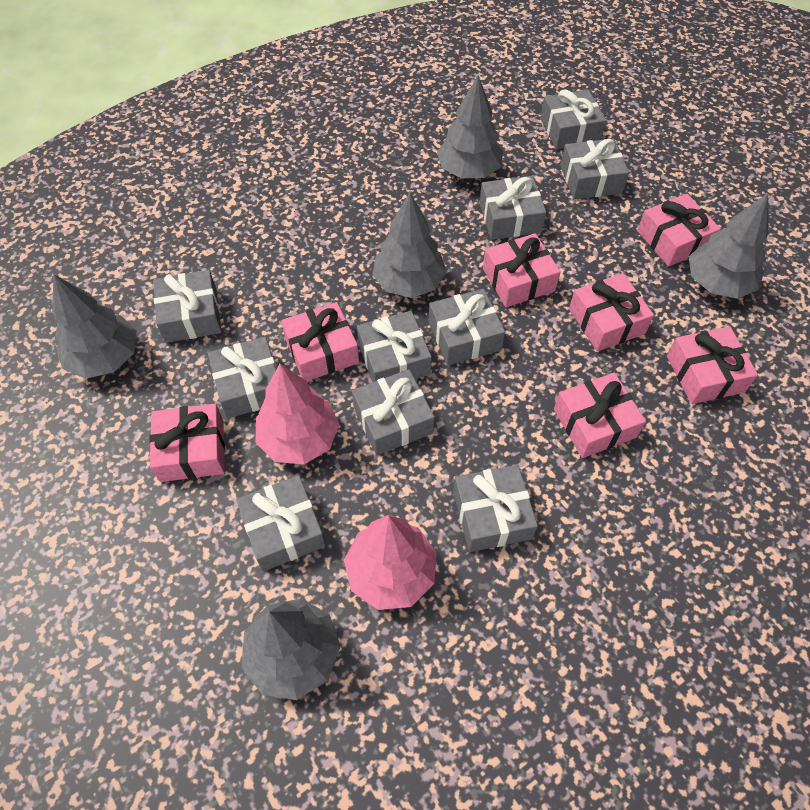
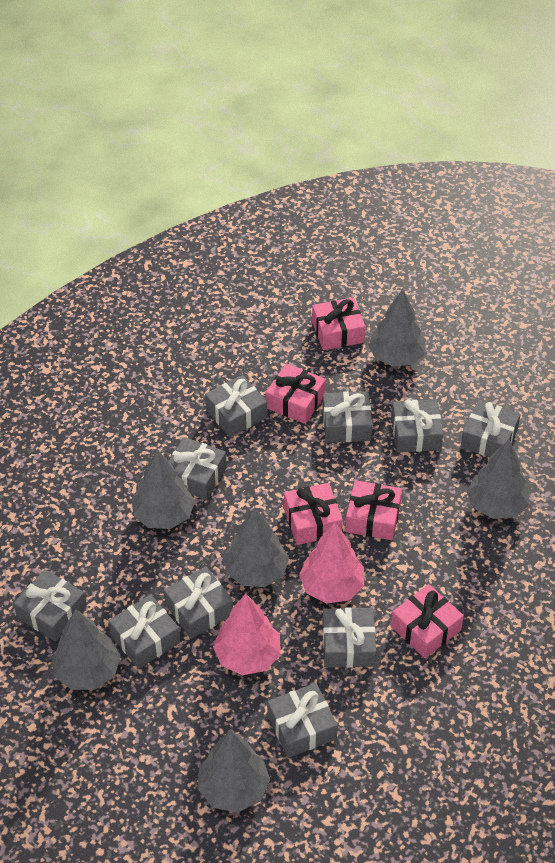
grey tree: 5 -> 6
pink gift: 7 -> 5

